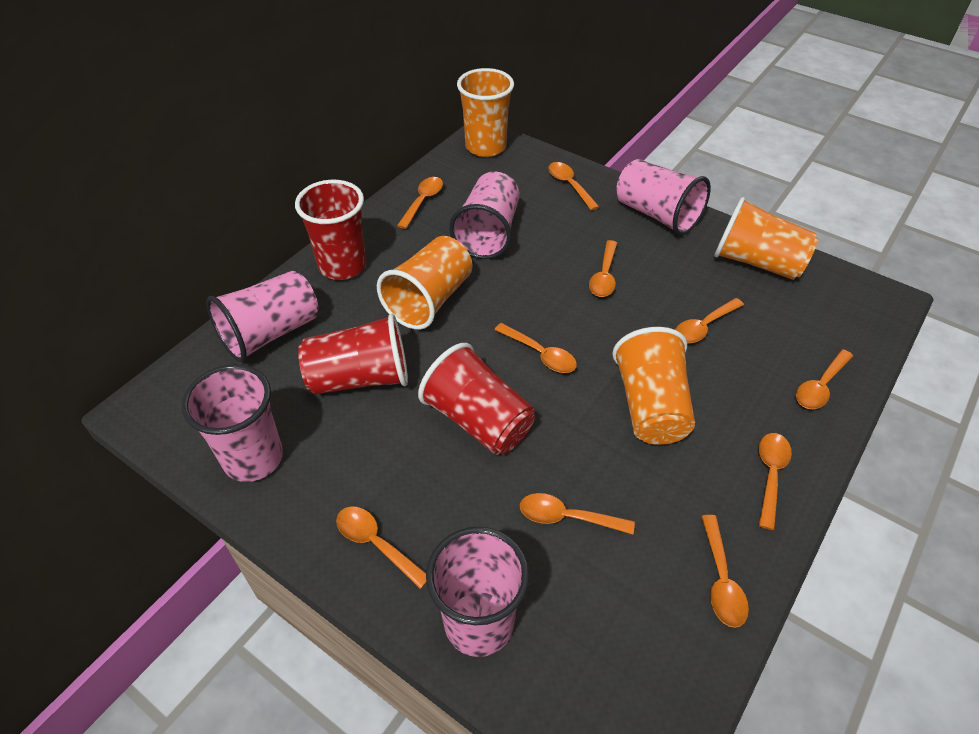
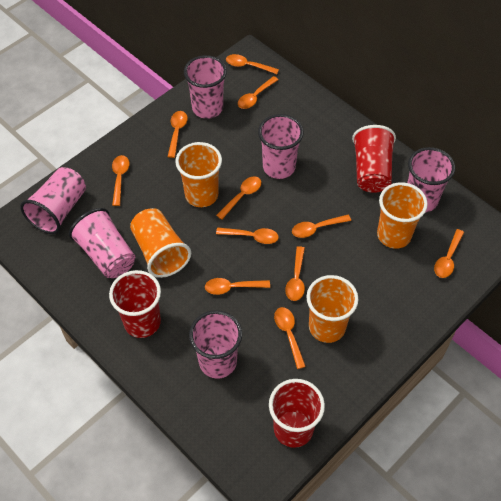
orange spoon: 10 -> 11
pink cup: 5 -> 6

